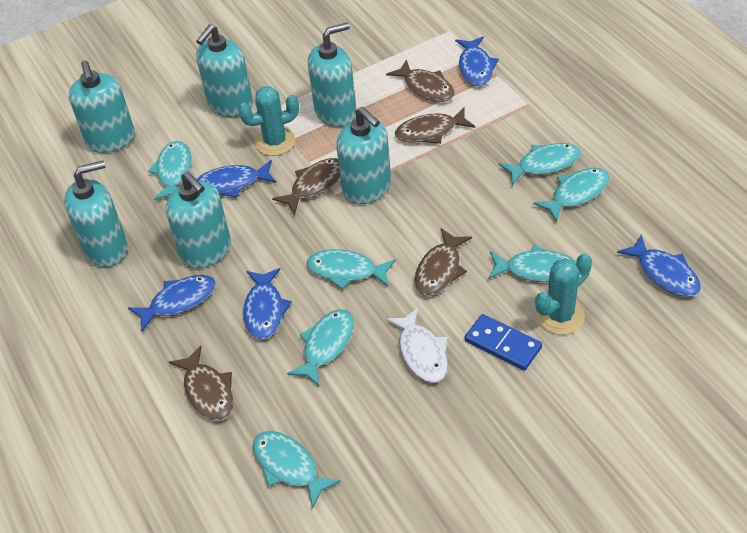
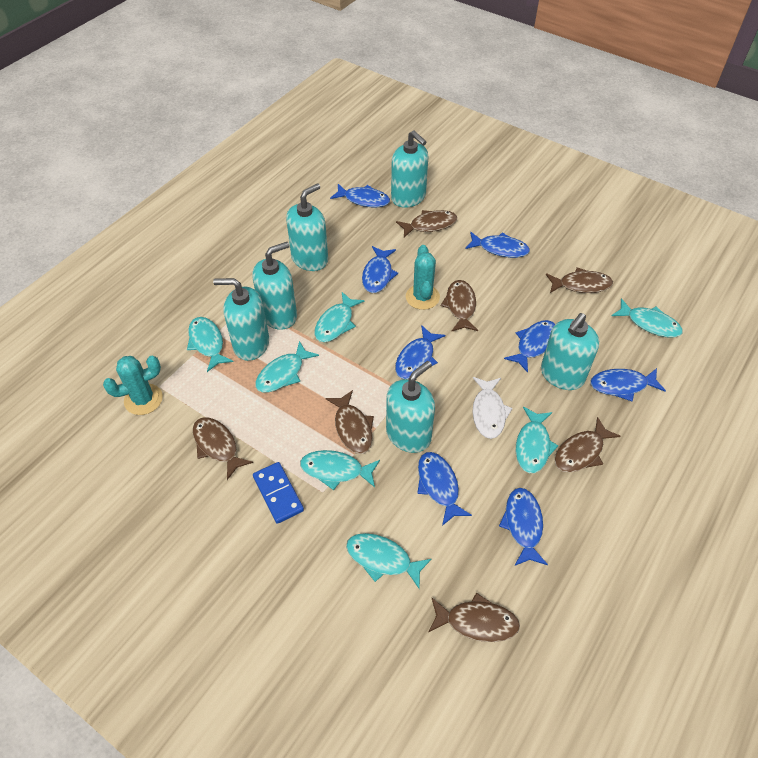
blue fish: 5 -> 8
brown fish: 5 -> 7

